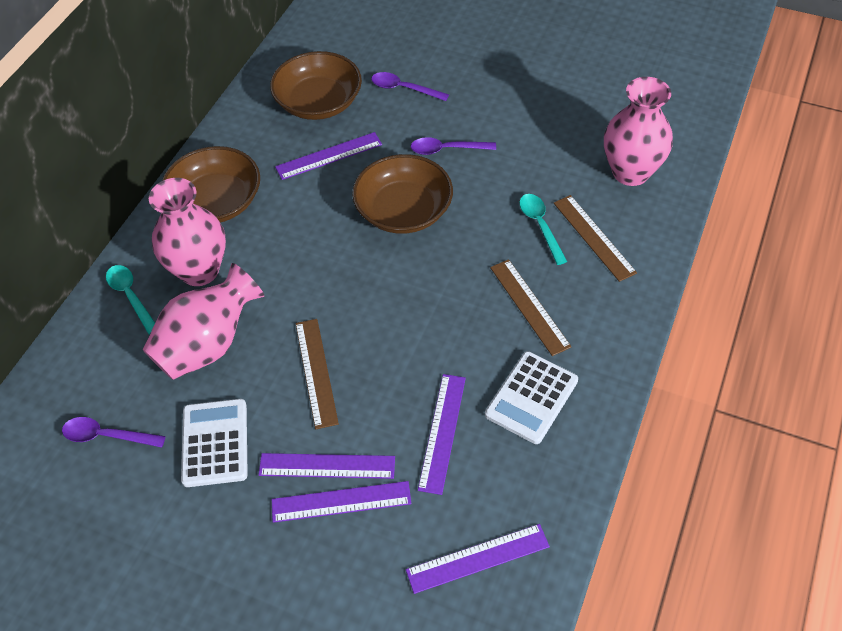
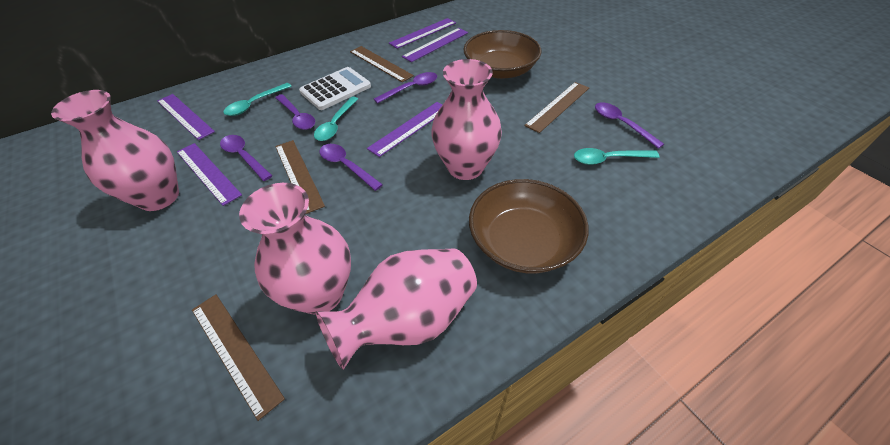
brown bowl: 3 -> 2
brown ruler: 3 -> 4
pink vase: 3 -> 4
purple spoon: 3 -> 5
turquoise spoon: 2 -> 3
white calculator: 2 -> 1

